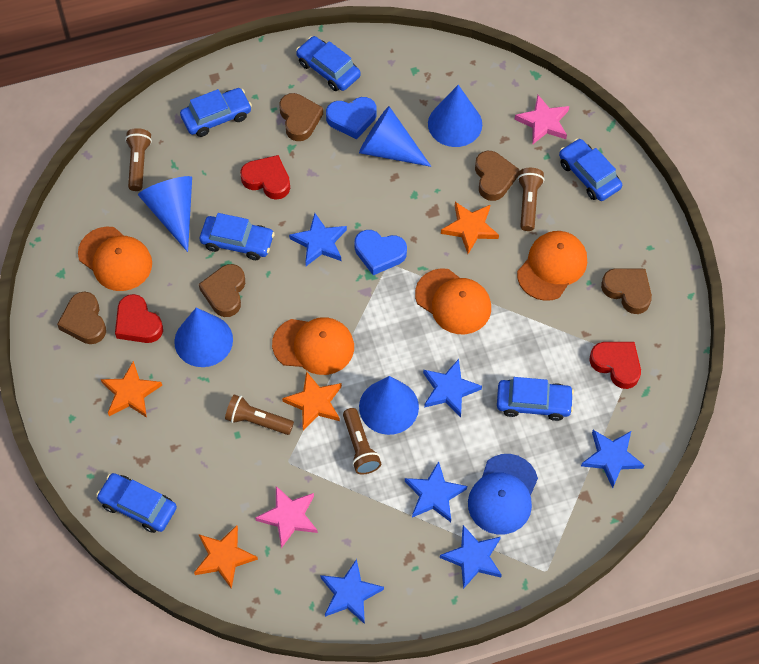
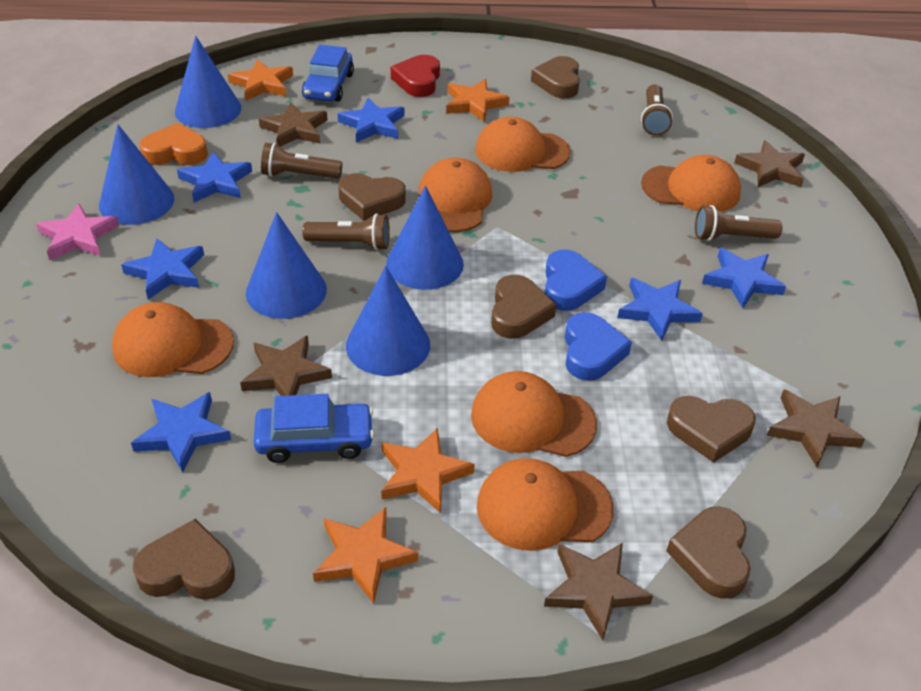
blue cap: 1 -> 0
blue car: 6 -> 2
brown heart: 5 -> 6
brown star: 0 -> 5
orange cap: 4 -> 6
orange heart: 0 -> 1
pink star: 2 -> 1
red heart: 3 -> 1

